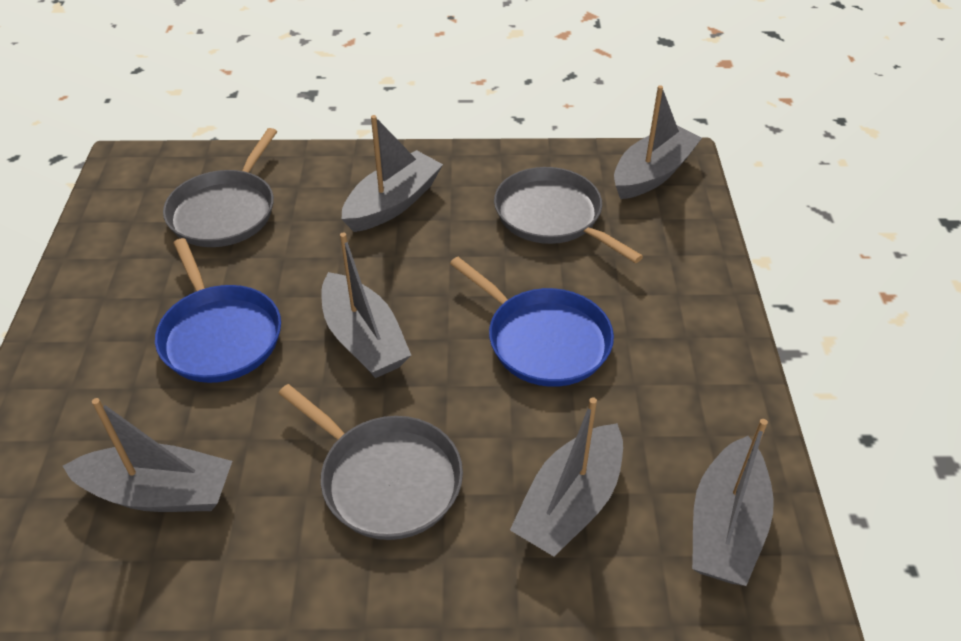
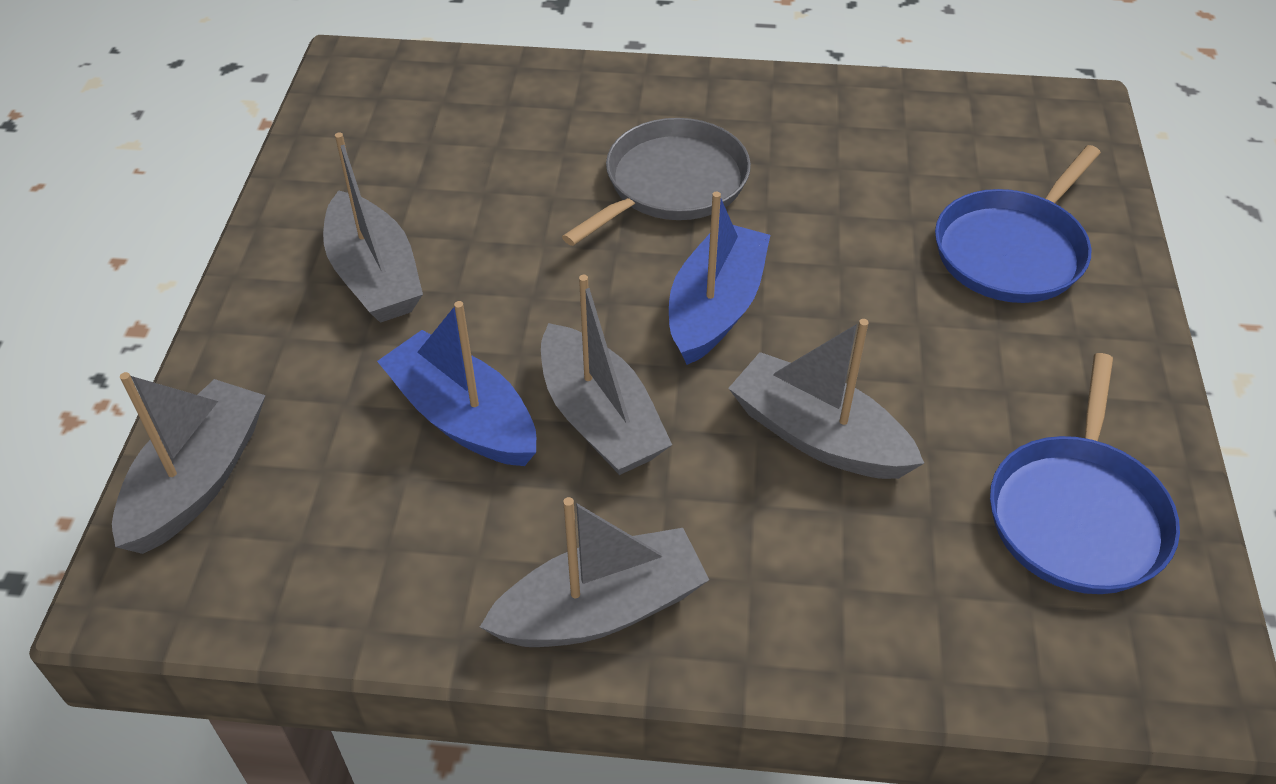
blue boat: 0 -> 2
grey boat: 6 -> 5
grey pan: 3 -> 1

